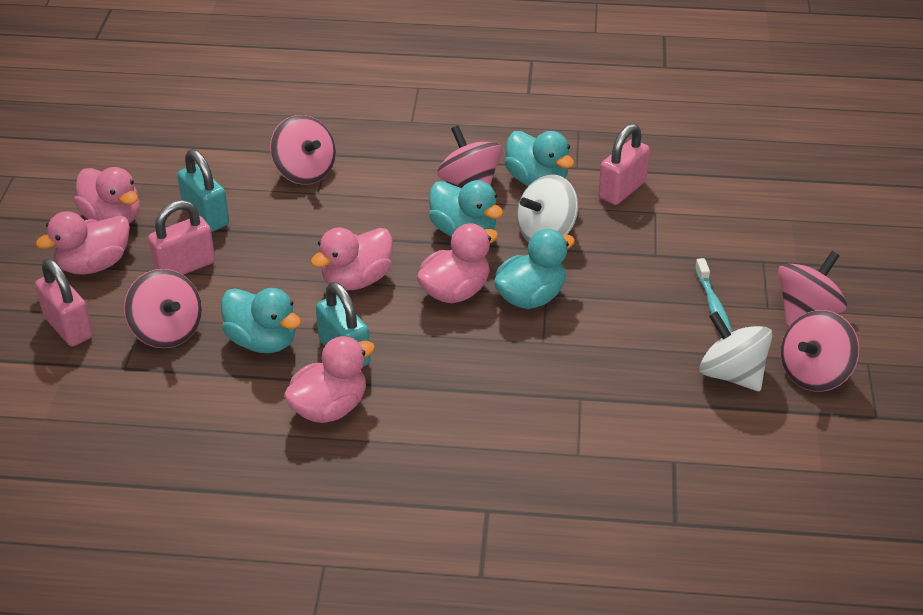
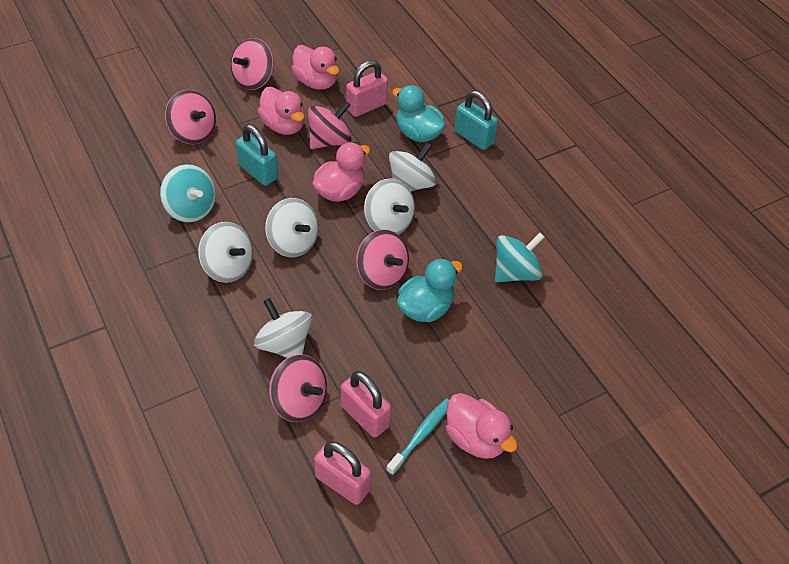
pink duck: 5 -> 4
turquoise duck: 4 -> 2
turquoise spinning top: 0 -> 2
white spinning top: 2 -> 5

